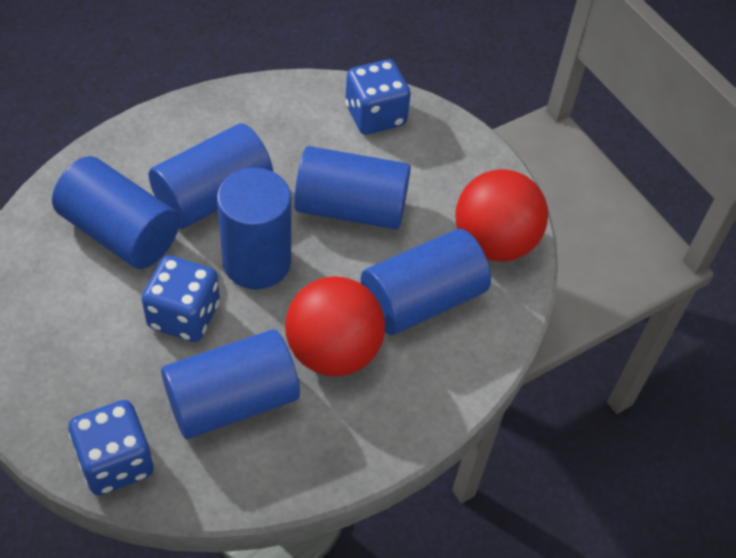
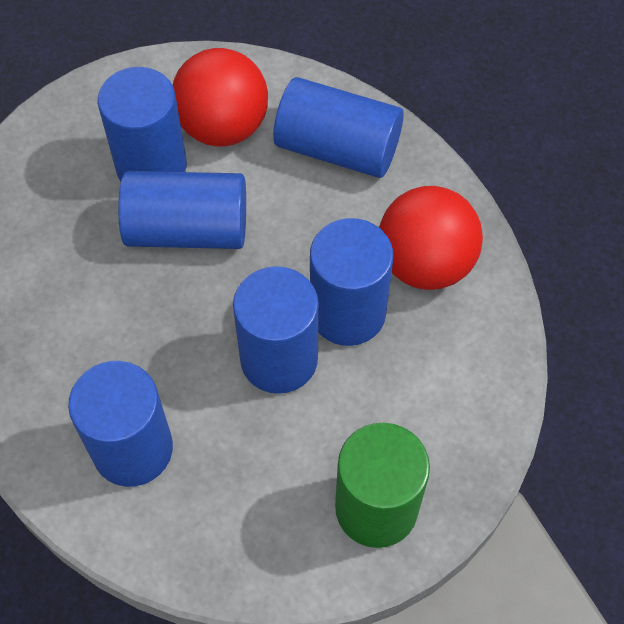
blue dice: 3 -> 0
green cylinder: 0 -> 1

